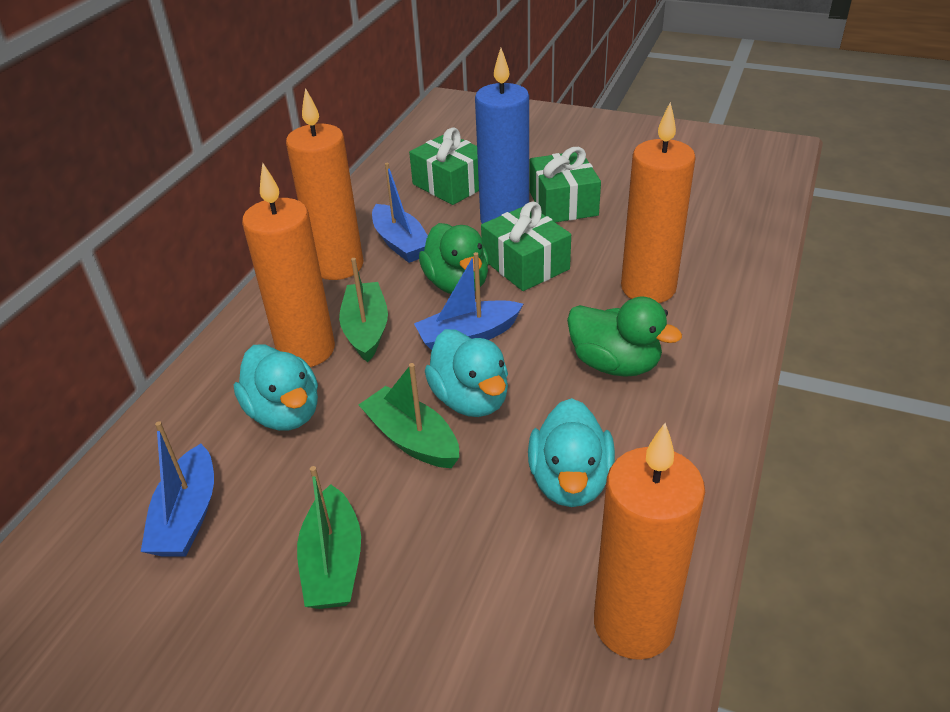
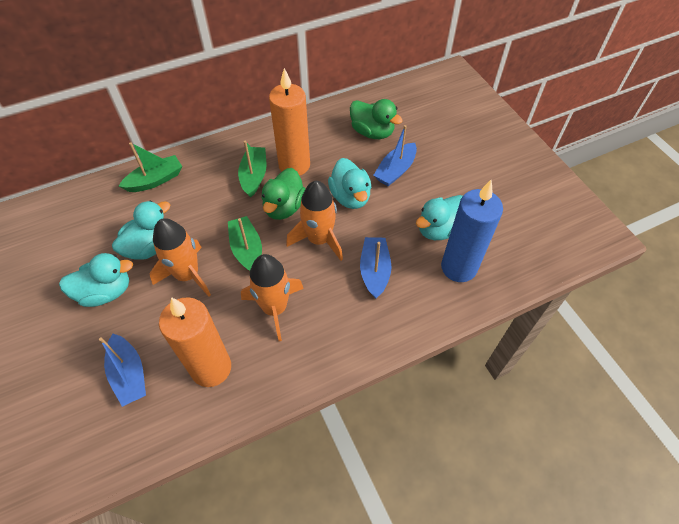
green gift: 3 -> 0
orange candle: 4 -> 2
orange rocket: 0 -> 3
turquoise duck: 3 -> 4

